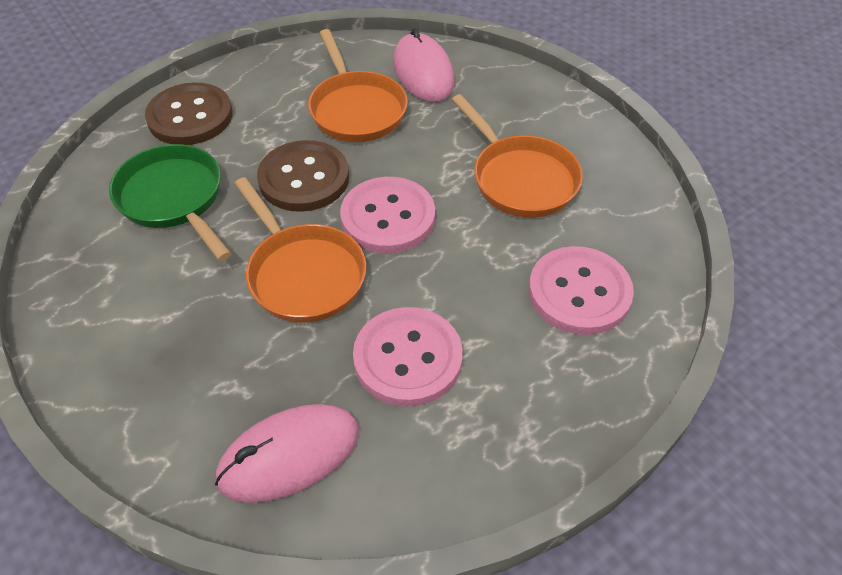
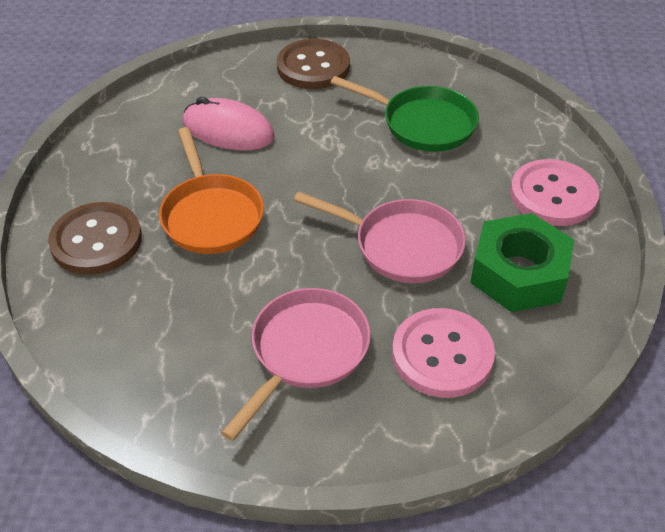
green nut: 0 -> 1
orange pan: 3 -> 1
pink button: 3 -> 2
pink mouse: 2 -> 1
pink pan: 0 -> 2

